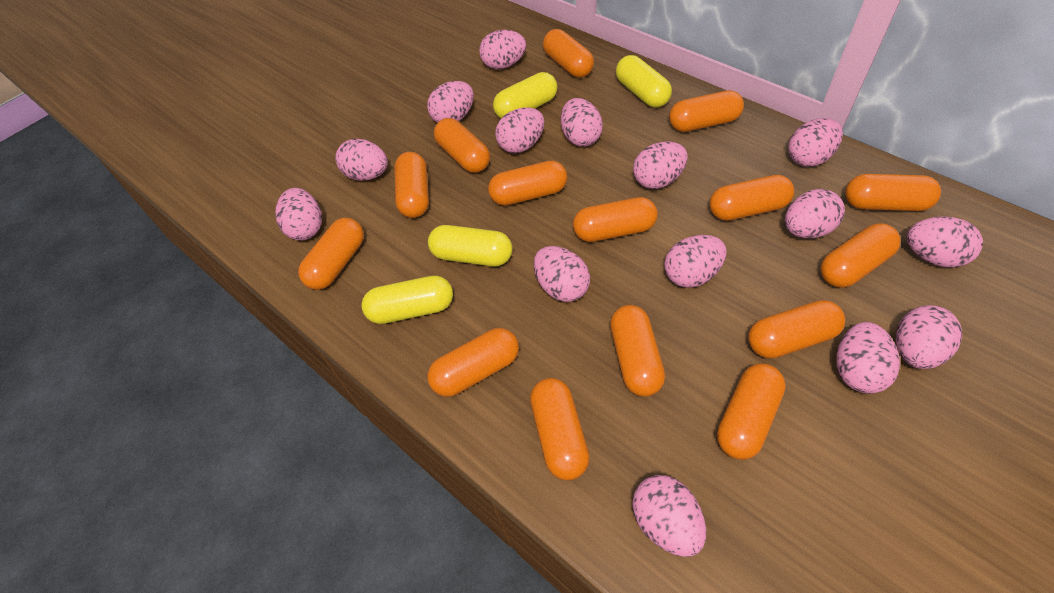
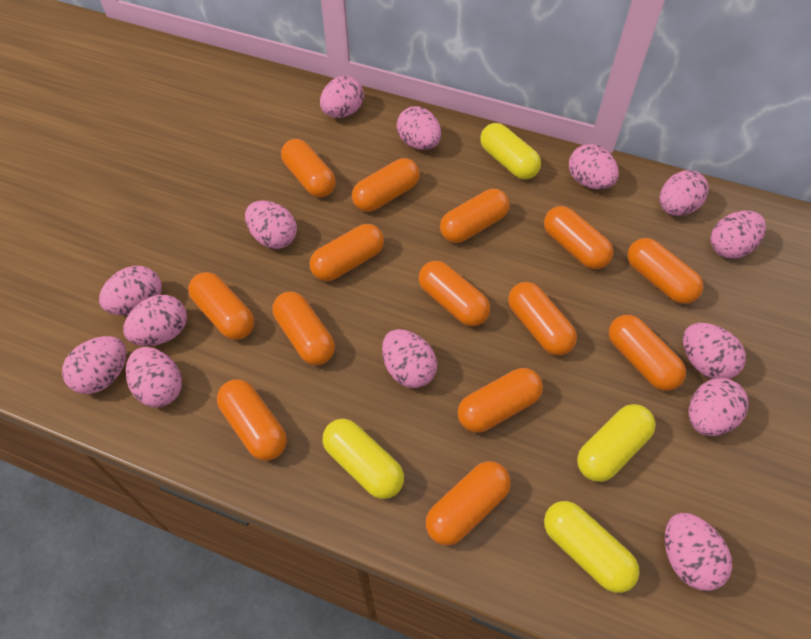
orange capsule: 15 -> 14
pink egg: 15 -> 14

